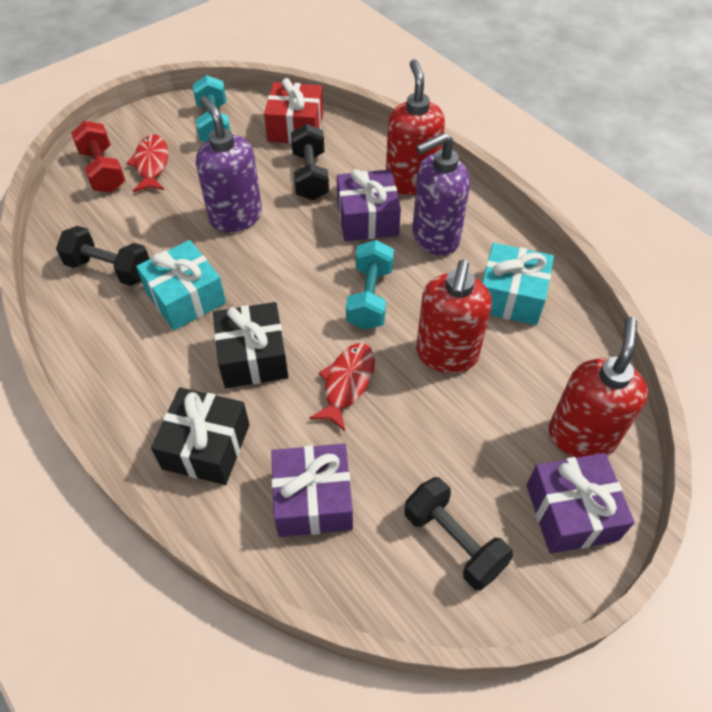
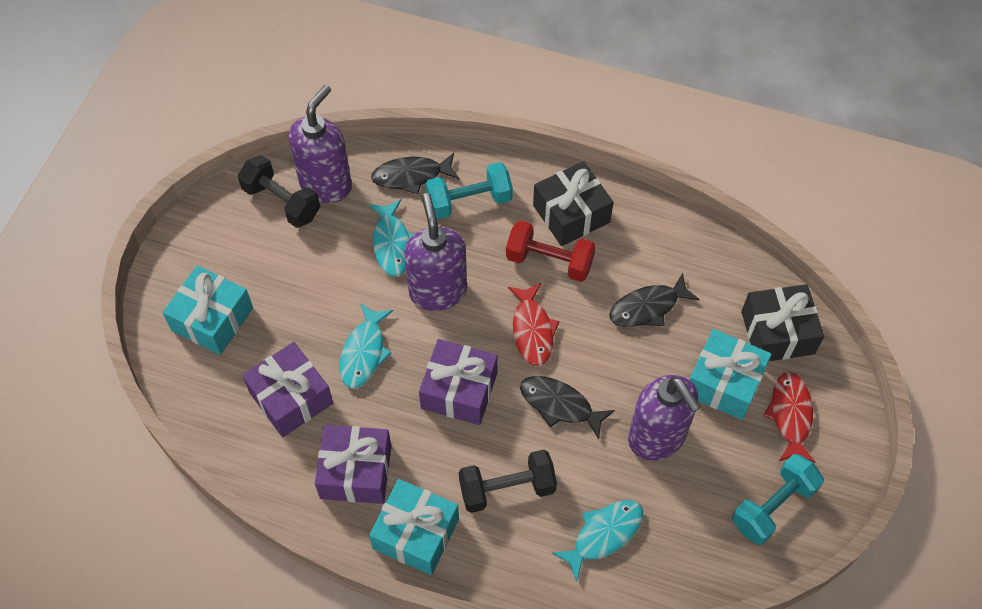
black dumbbell: 3 -> 2
black fish: 0 -> 3
purple soap dispenser: 2 -> 3
red gift: 1 -> 0
red soap dispenser: 3 -> 0
turquoise fish: 0 -> 3
turquoise gift: 2 -> 3

